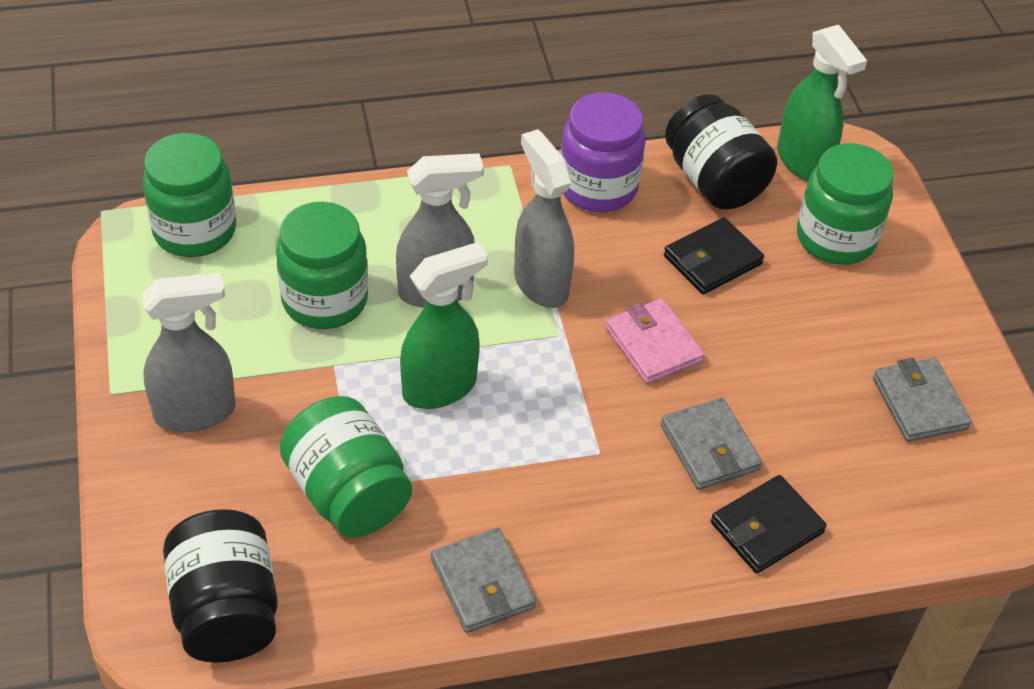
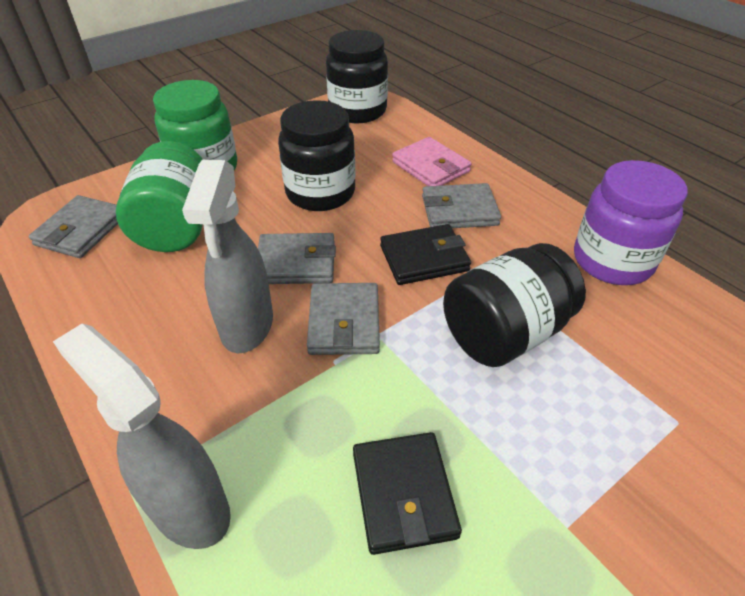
black jar: 2 -> 3
green jar: 4 -> 2
green spray bottle: 2 -> 0
grey spray bottle: 3 -> 2
grey wallet: 3 -> 4

